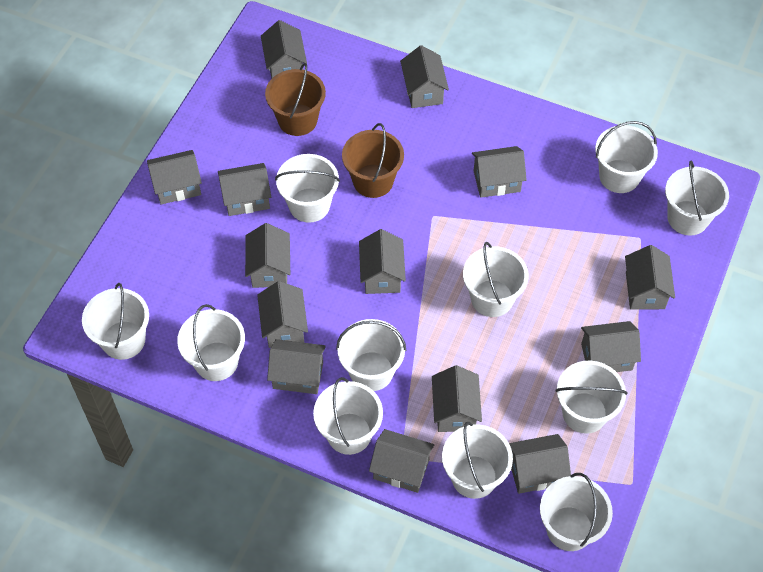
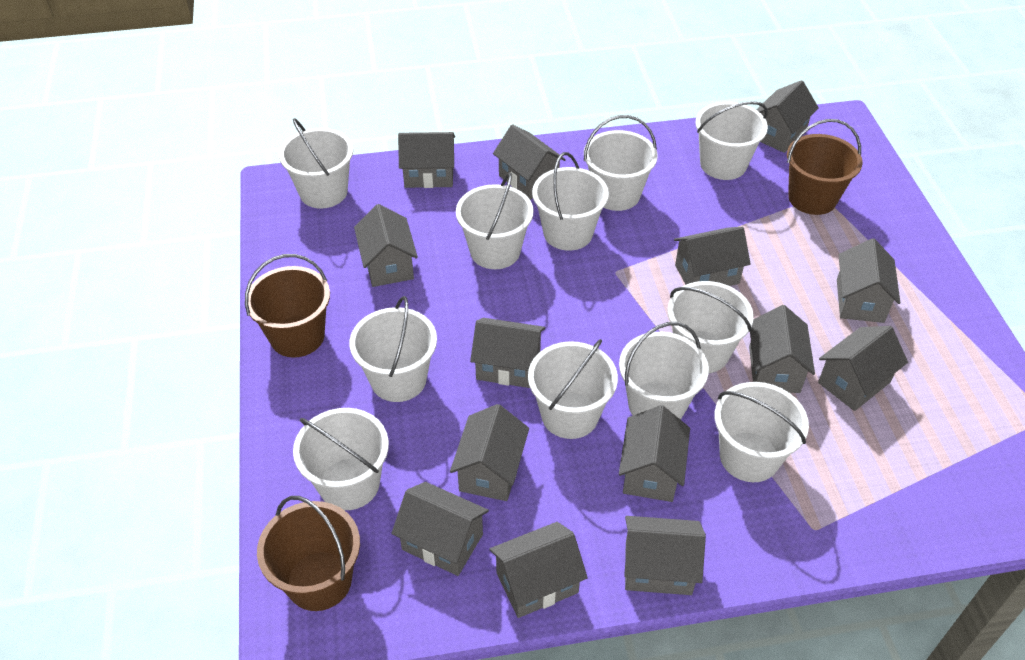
brown bucket: 2 -> 3

